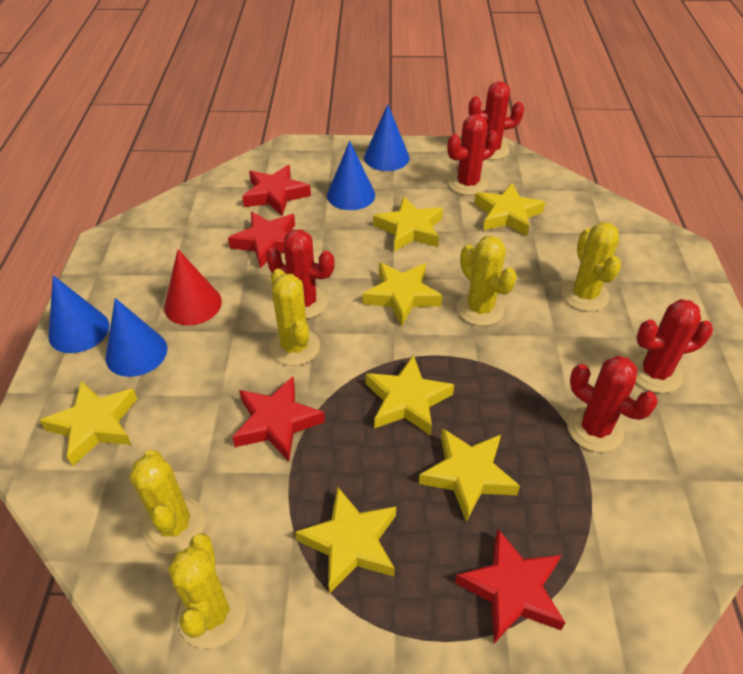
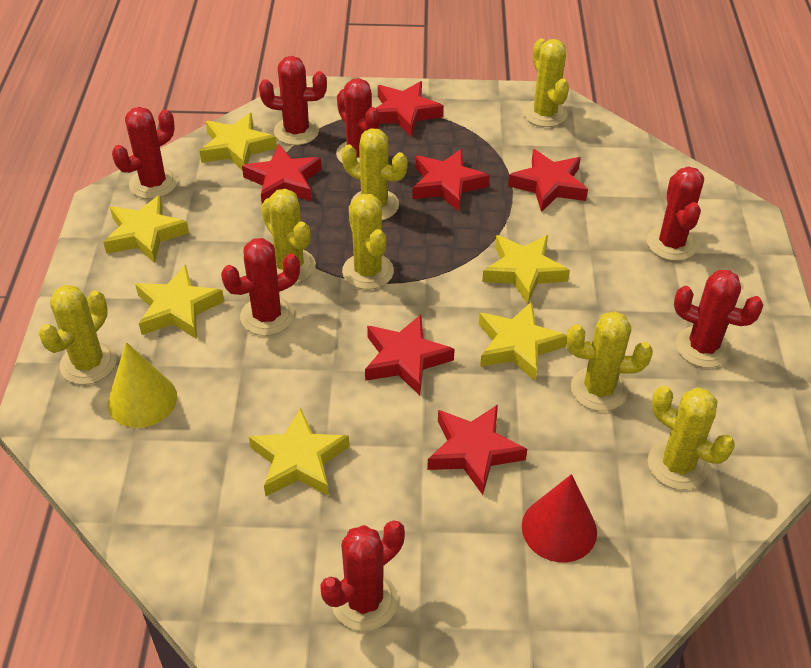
blue cone: 4 -> 0
red cactus: 5 -> 7
red star: 4 -> 6
yellow cactus: 5 -> 7
yellow cone: 0 -> 1
yellow star: 7 -> 6

